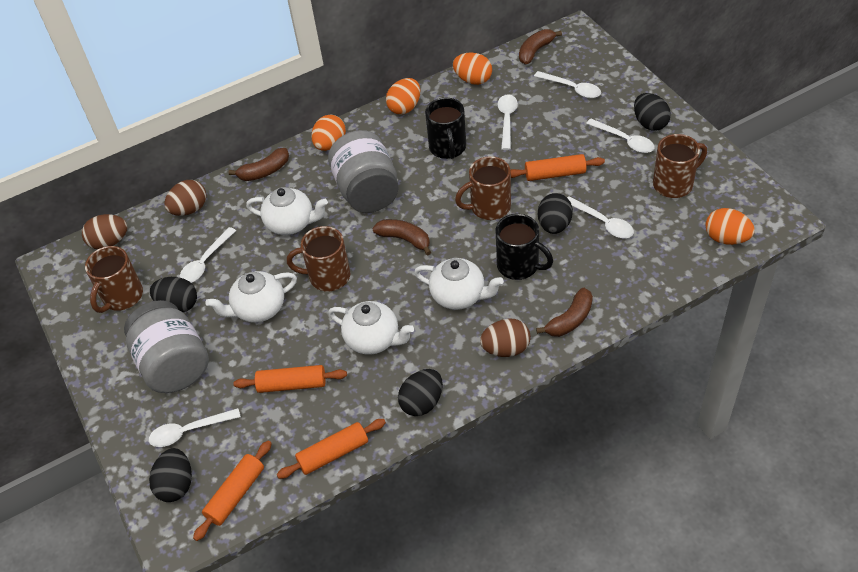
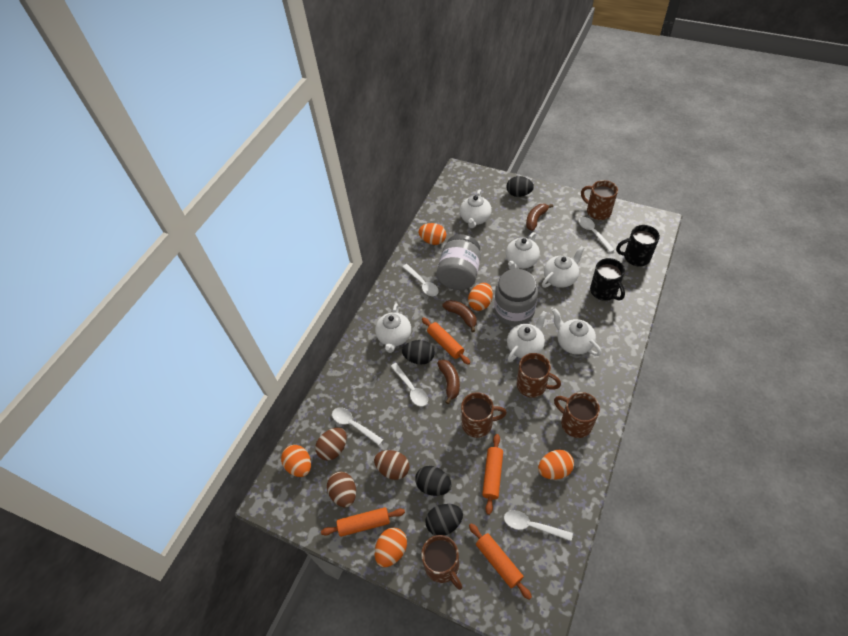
black egg: 5 -> 4
brown banana: 4 -> 3
brown mug: 4 -> 5
orange egg: 4 -> 5
white spoon: 6 -> 5
white teapot: 4 -> 6

